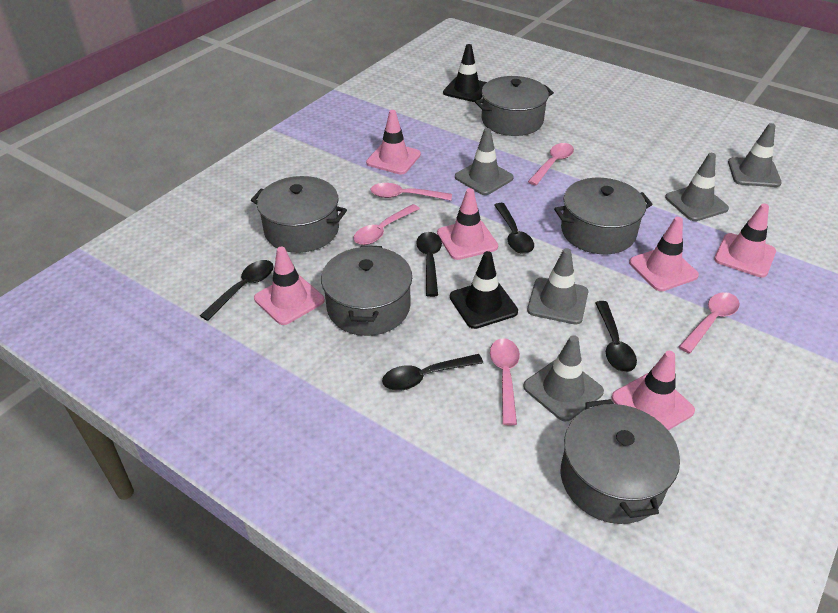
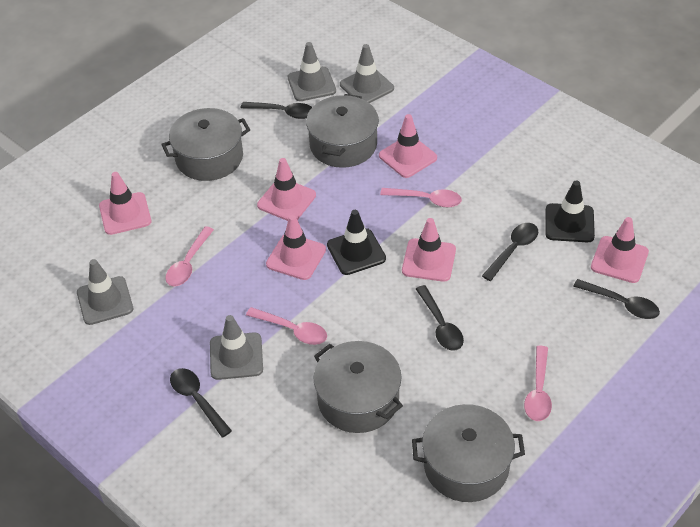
grey pot: 5 -> 4
grey traffic cone: 5 -> 4
pink spoon: 5 -> 4

